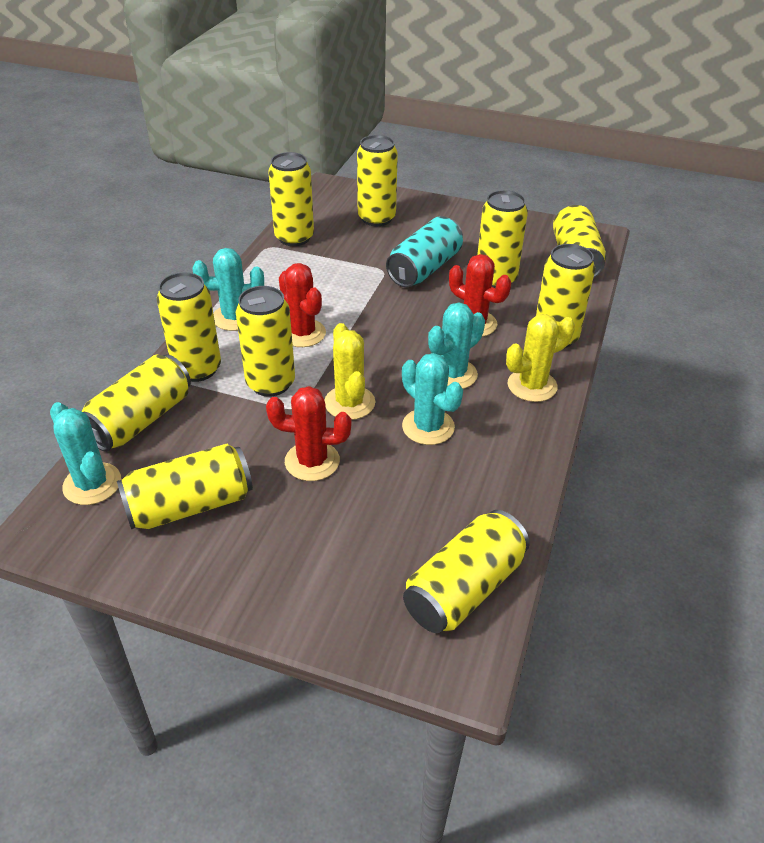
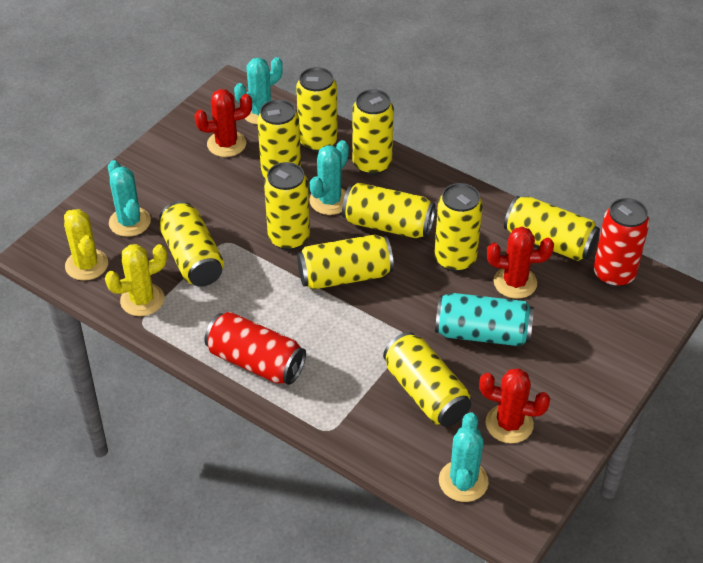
red can: 0 -> 2

